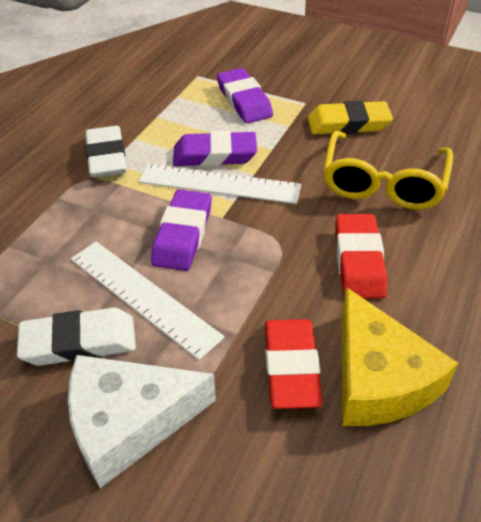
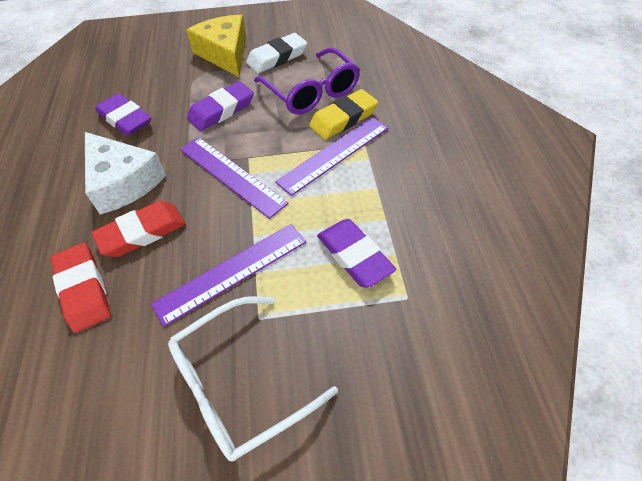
purple glasses: 0 -> 1
purple ruler: 0 -> 3
white eraser: 2 -> 1
white glasses: 0 -> 1
white ruler: 2 -> 0
yellow glasses: 1 -> 0

